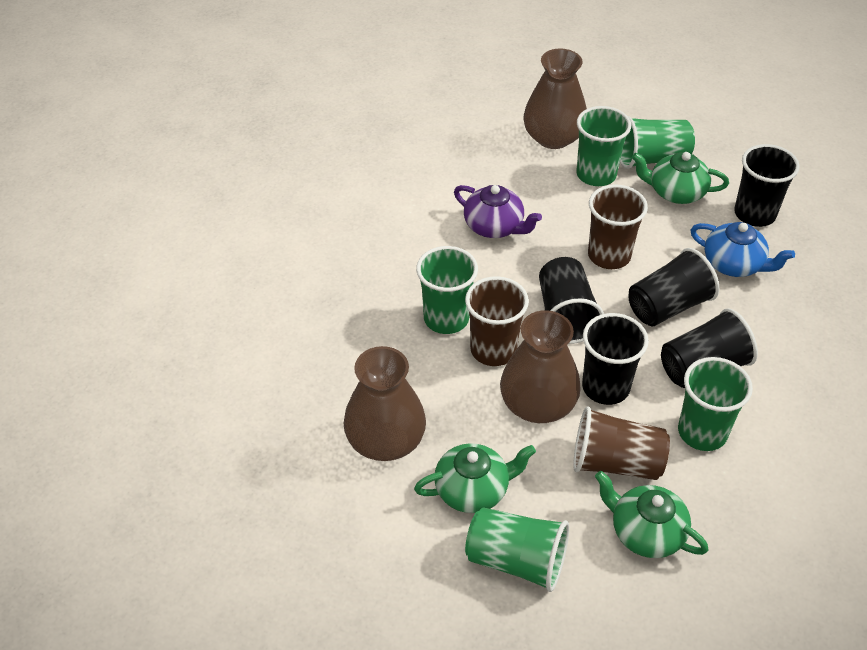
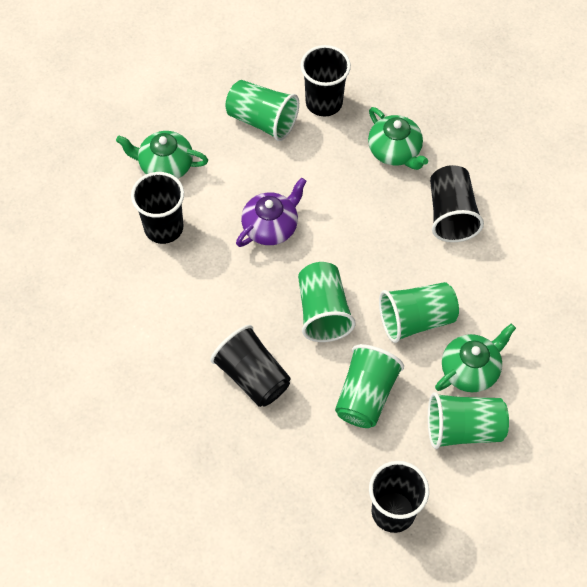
blue teapot: 1 -> 0
brown cup: 3 -> 0
brown vase: 3 -> 0

